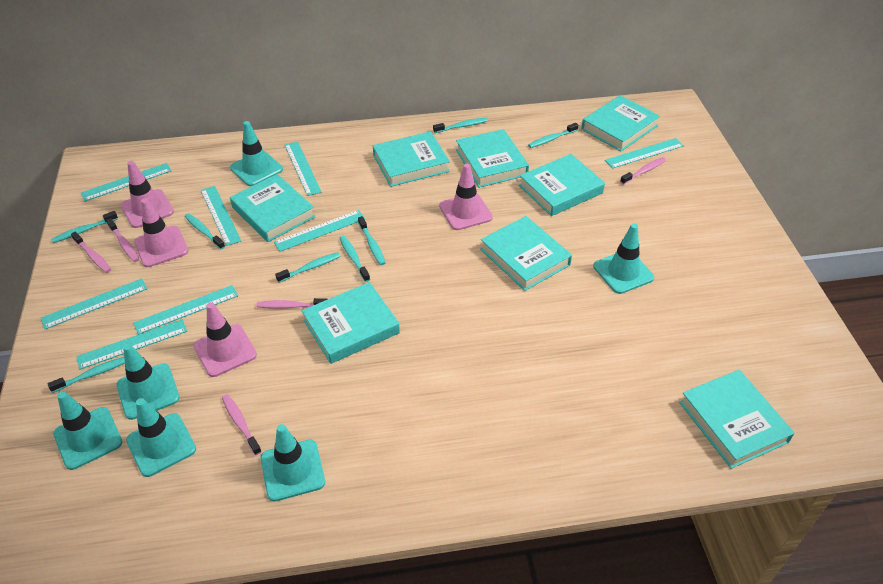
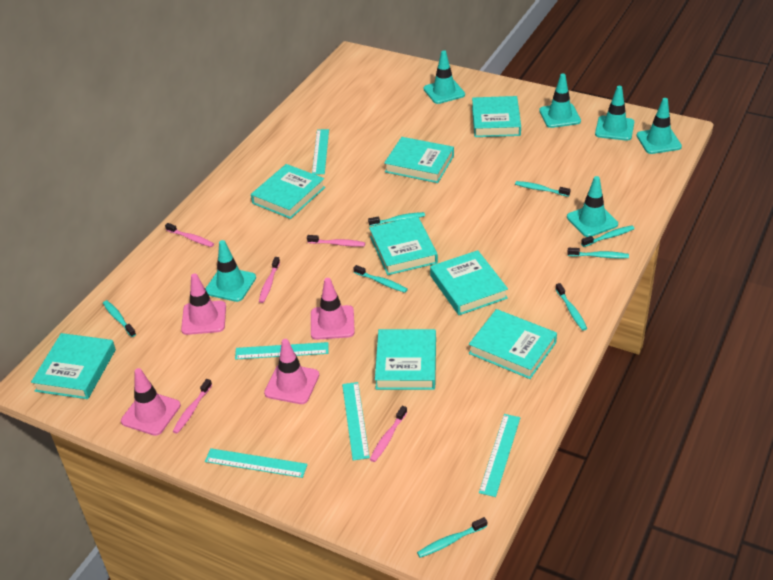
turquoise ruler: 8 -> 5

